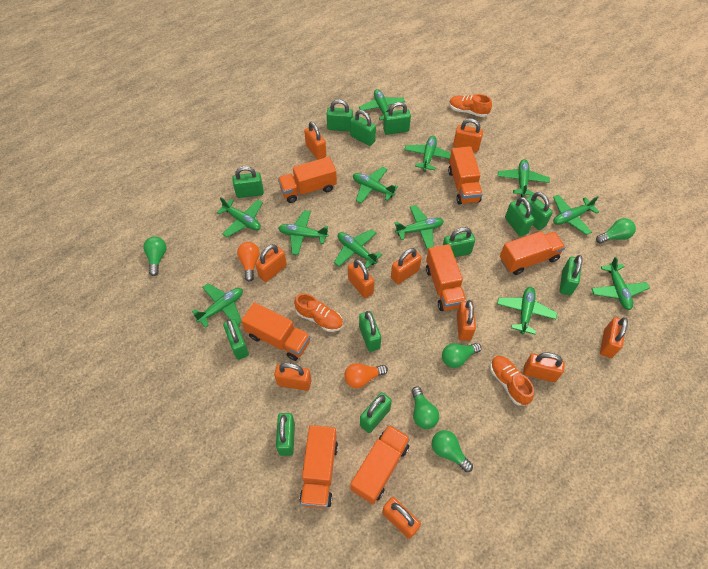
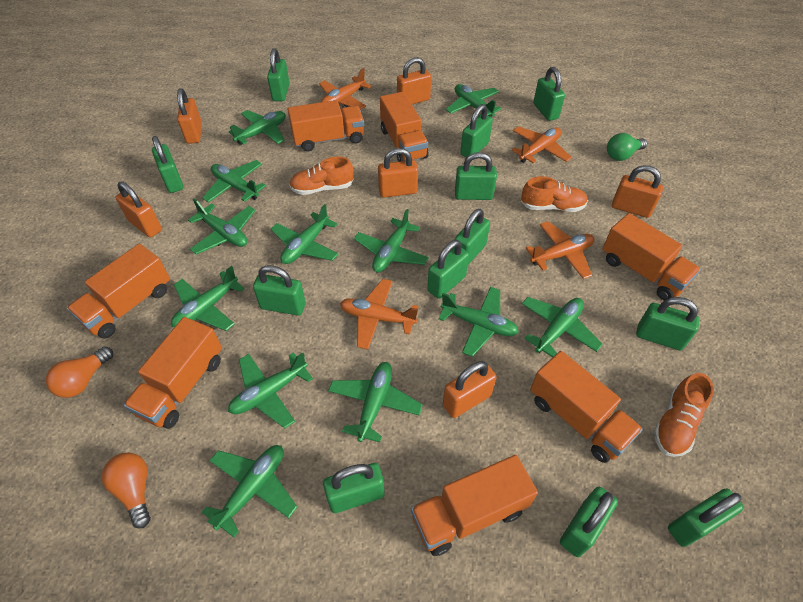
green light bulb: 5 -> 1
orange padlock: 10 -> 6
orange plane: 0 -> 4

